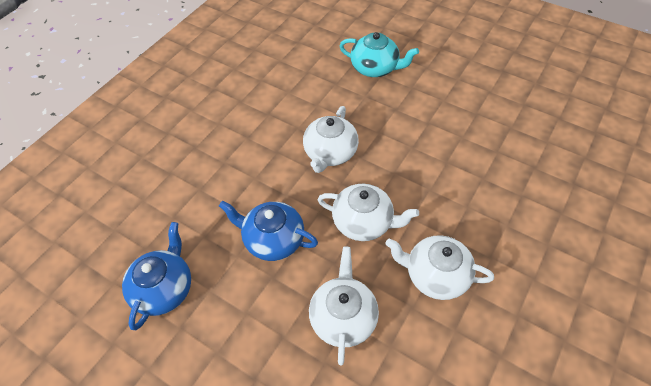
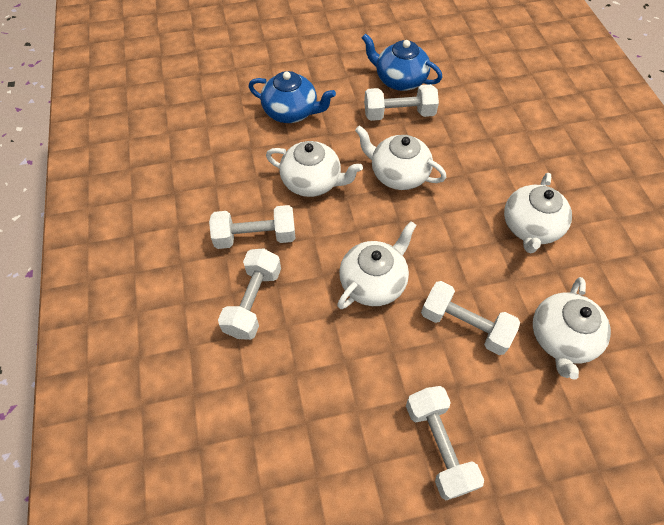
turquoise teapot: 1 -> 0
white dumbbell: 0 -> 5
white teapot: 4 -> 5

